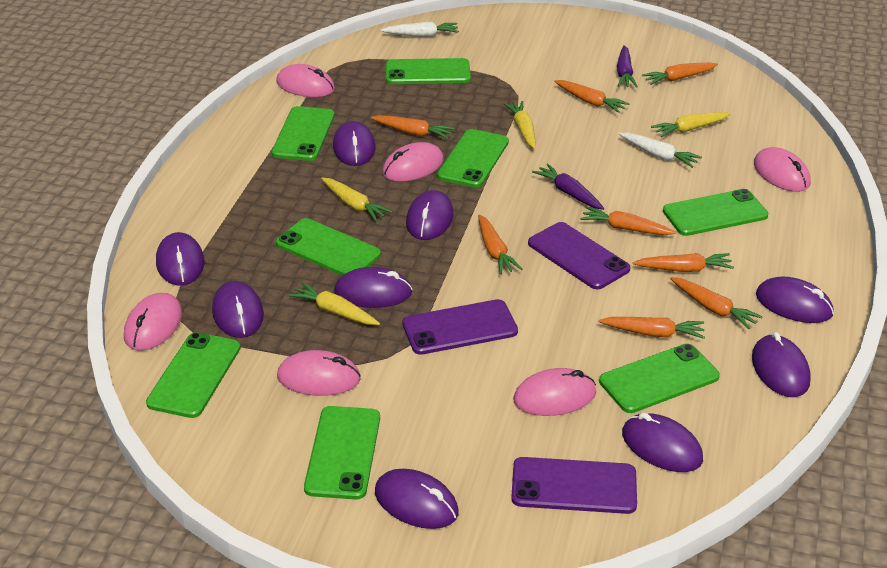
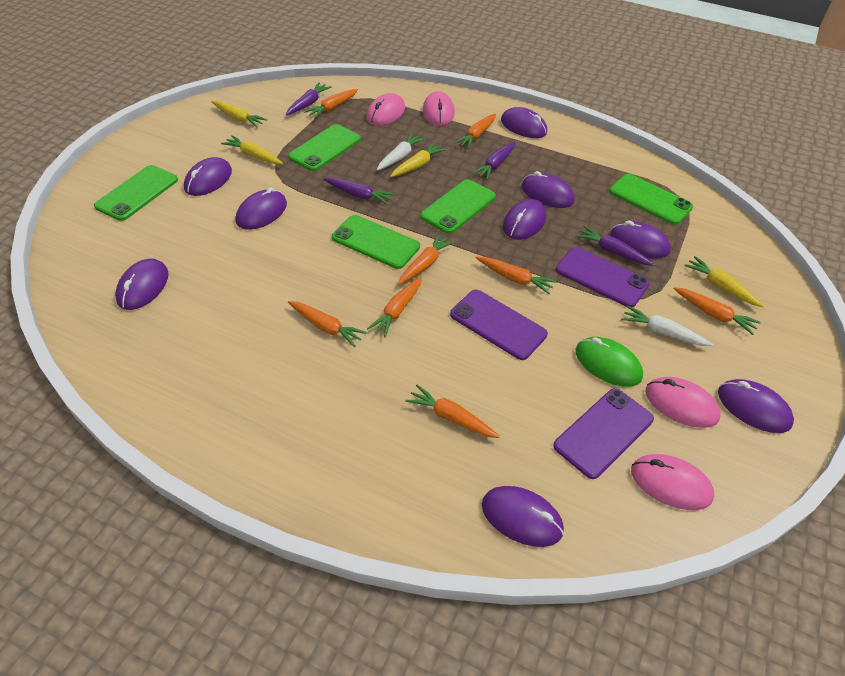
green mouse: 0 -> 1
green phone: 8 -> 5
pink mouse: 6 -> 4
purple carrot: 2 -> 4

